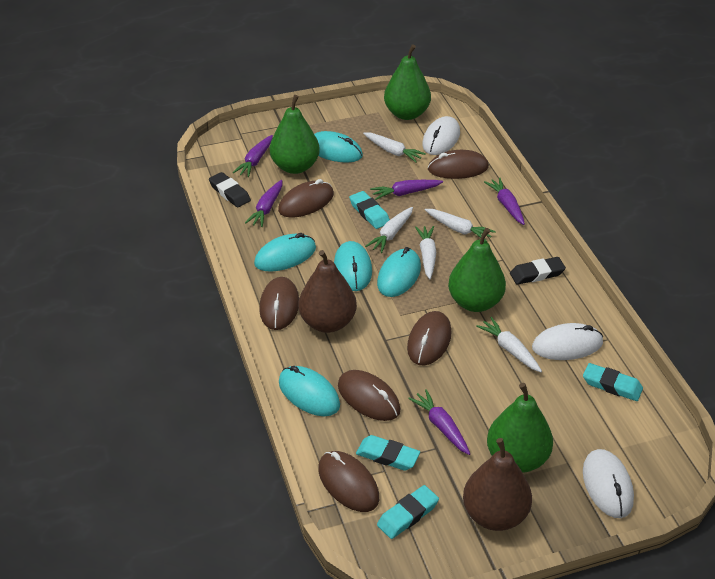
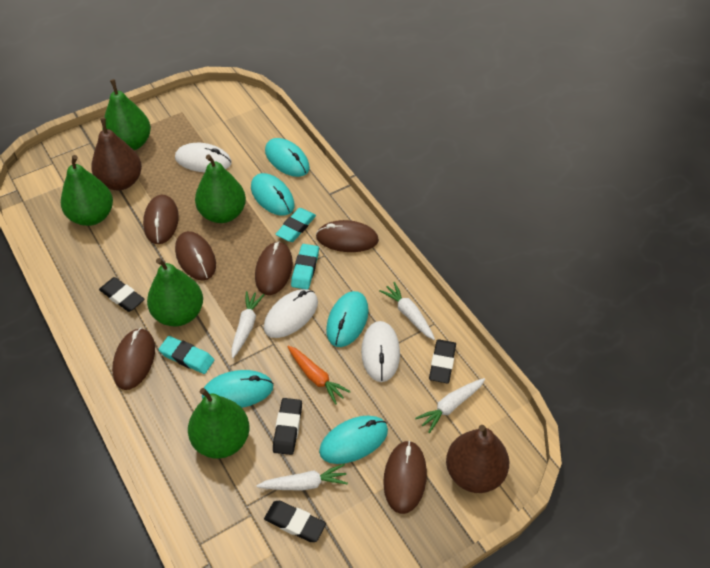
black eraser: 2 -> 4
green pear: 4 -> 5
orange carrot: 0 -> 1
purple carrot: 5 -> 0
turquoise eraser: 4 -> 3
white carrot: 5 -> 4

